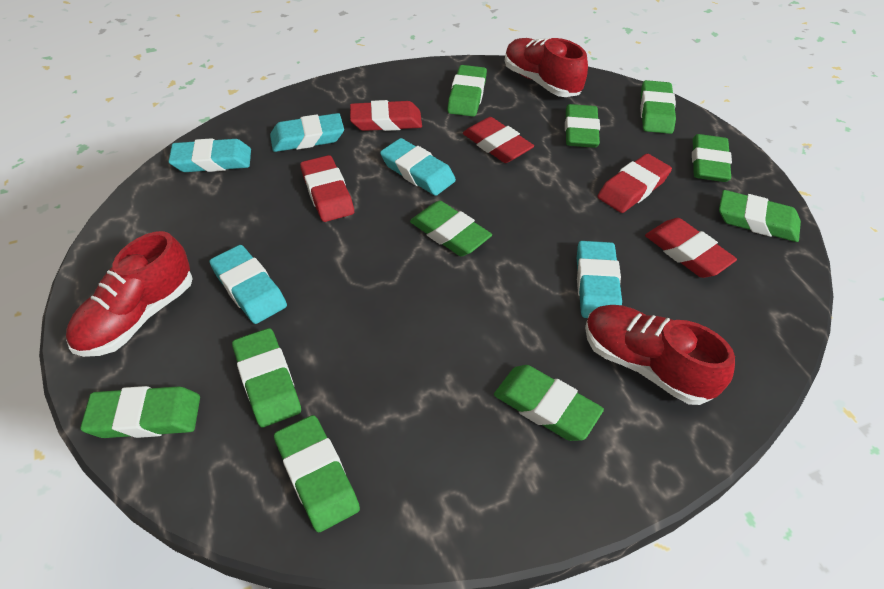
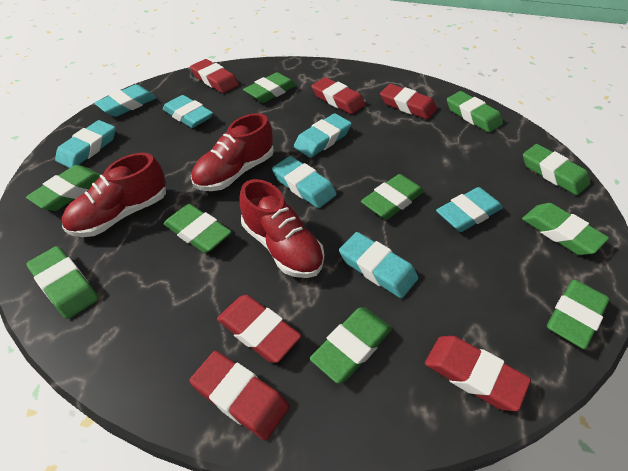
red eraser: 5 -> 6
turquoise eraser: 5 -> 7

